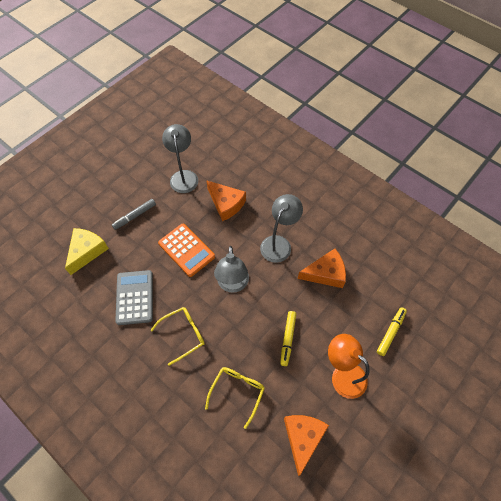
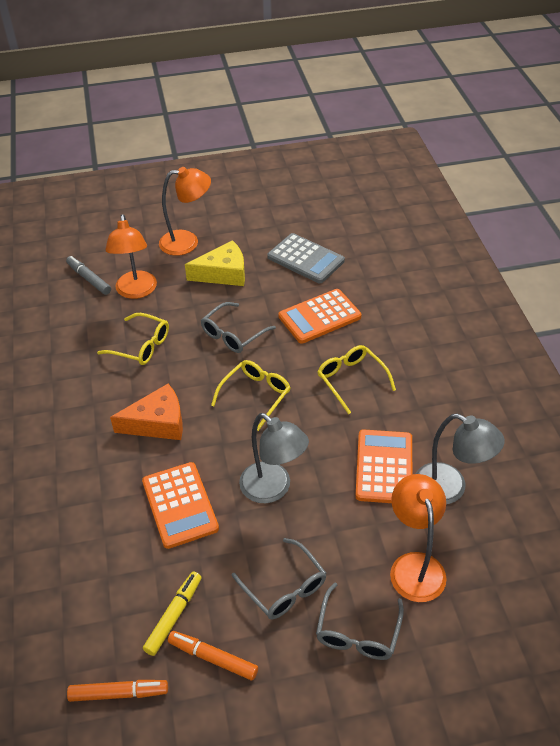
grey glasses: 0 -> 3
grey lamp: 3 -> 2
orange calculator: 1 -> 3
orange cheese: 3 -> 1
orange lamp: 1 -> 3
orange marker: 0 -> 2
yellow glasses: 2 -> 3
yellow marker: 2 -> 1

